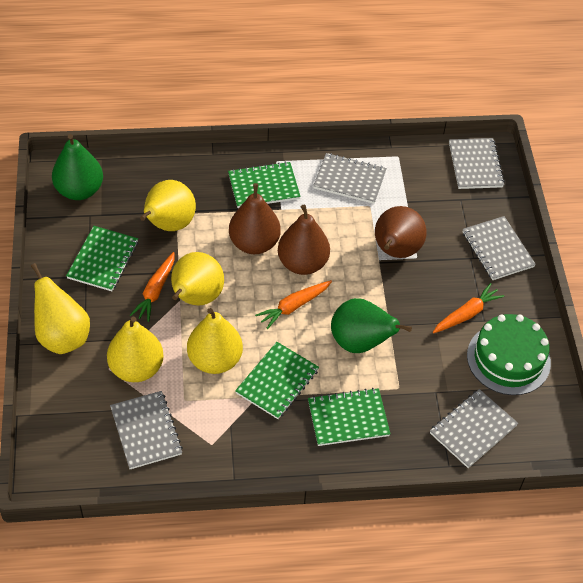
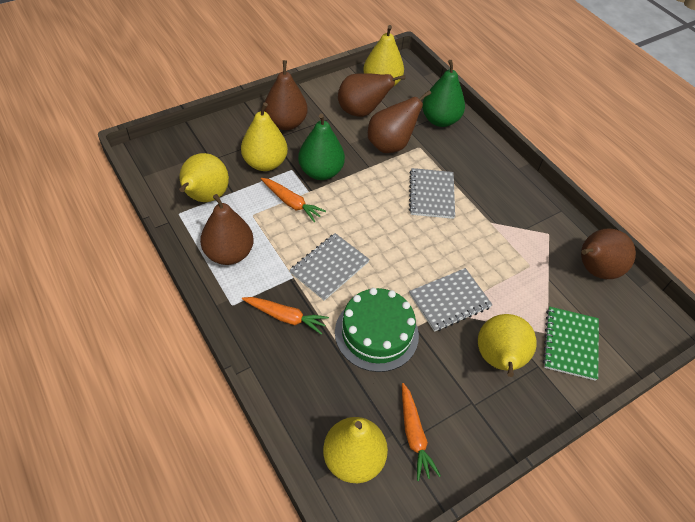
brown pear: 3 -> 5
green notebook: 4 -> 1
grey notebook: 5 -> 3

